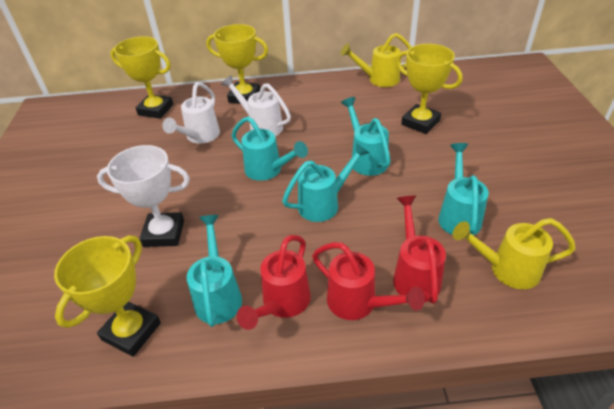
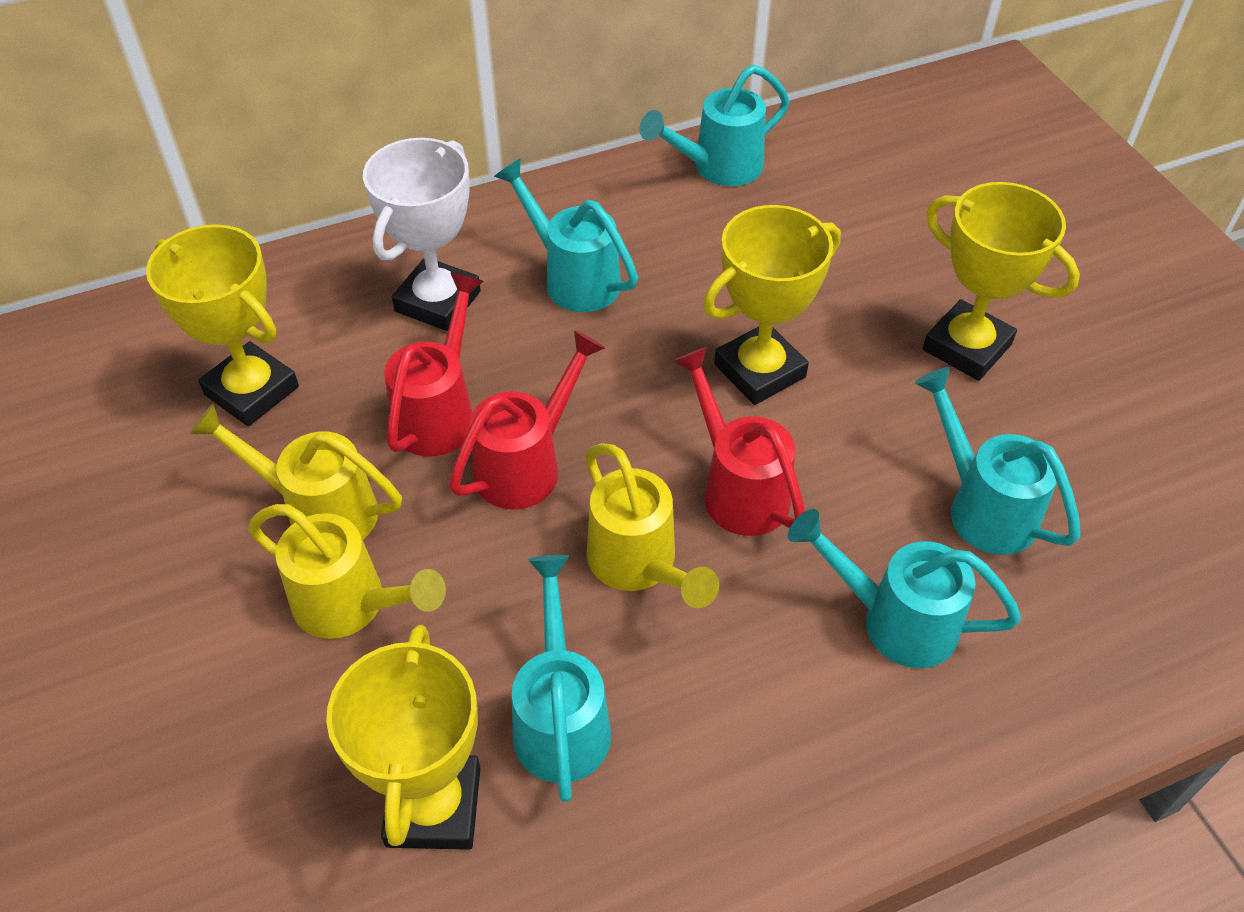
white watering can: 2 -> 0
yellow watering can: 2 -> 3

